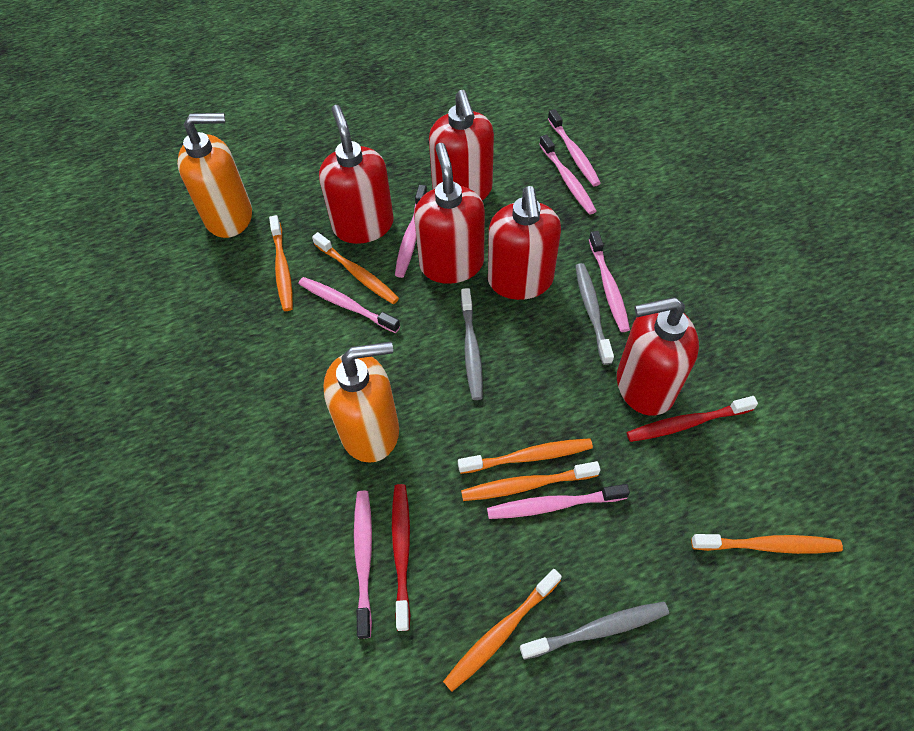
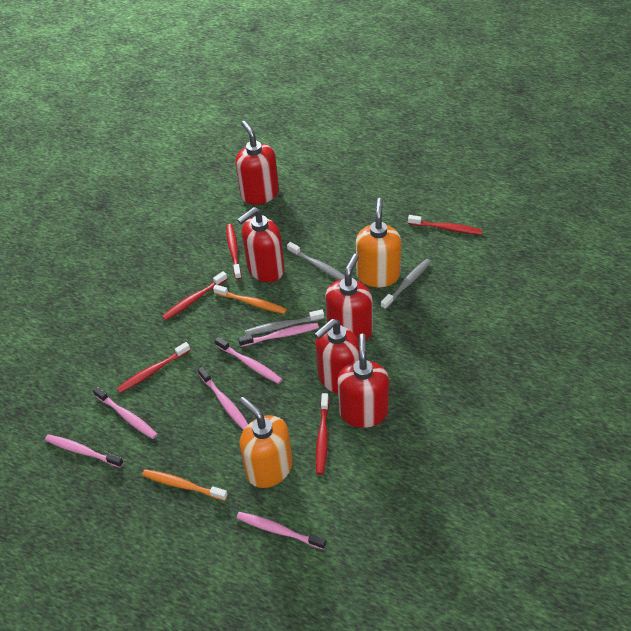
orange toothbrush: 6 -> 2
pink toothbrush: 7 -> 6
red toothbrush: 2 -> 5

